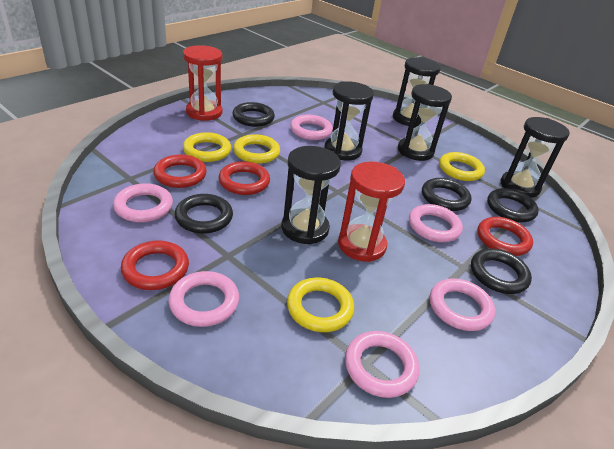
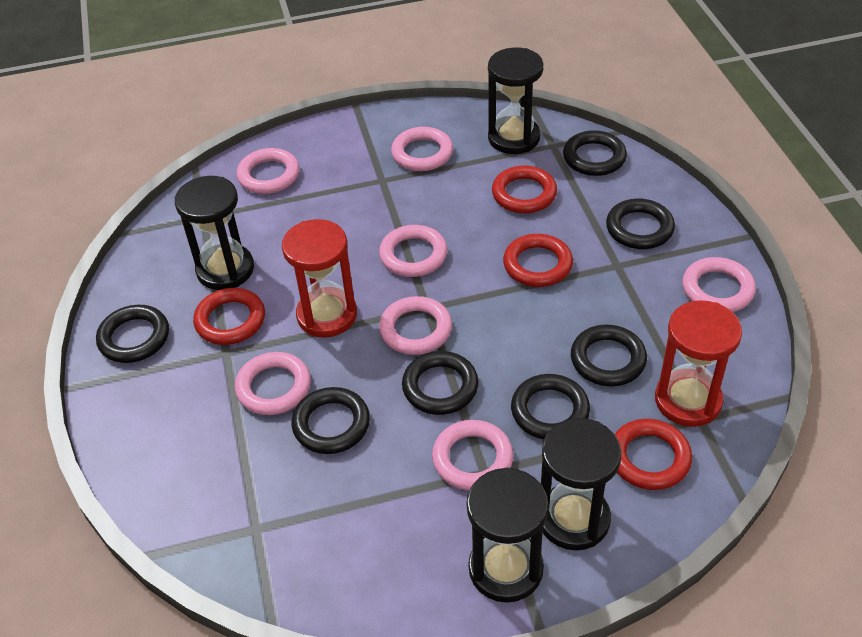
black hourglass: 5 -> 4
black ring: 5 -> 7
pink ring: 6 -> 7
yellow ring: 4 -> 0

